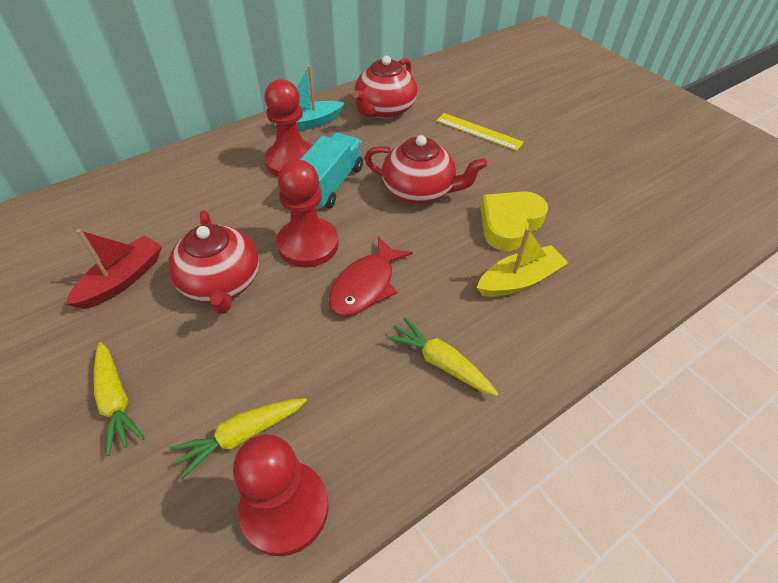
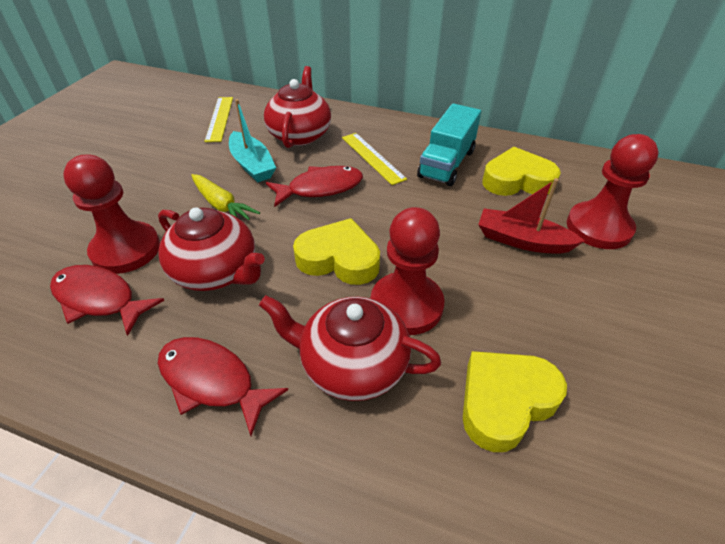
red fish: 1 -> 3
yellow boat: 1 -> 0
yellow carrot: 3 -> 1
yellow heart: 1 -> 3
yellow ruler: 1 -> 2

